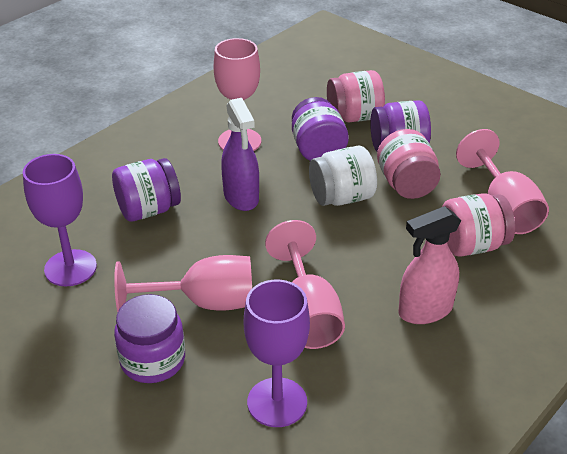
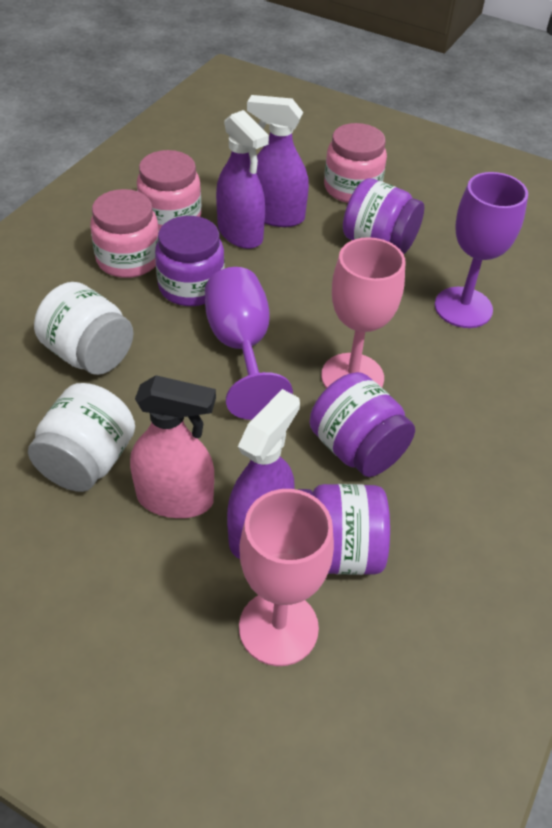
pink goblet: 4 -> 2
purple spray bottle: 1 -> 3
white jar: 1 -> 2

